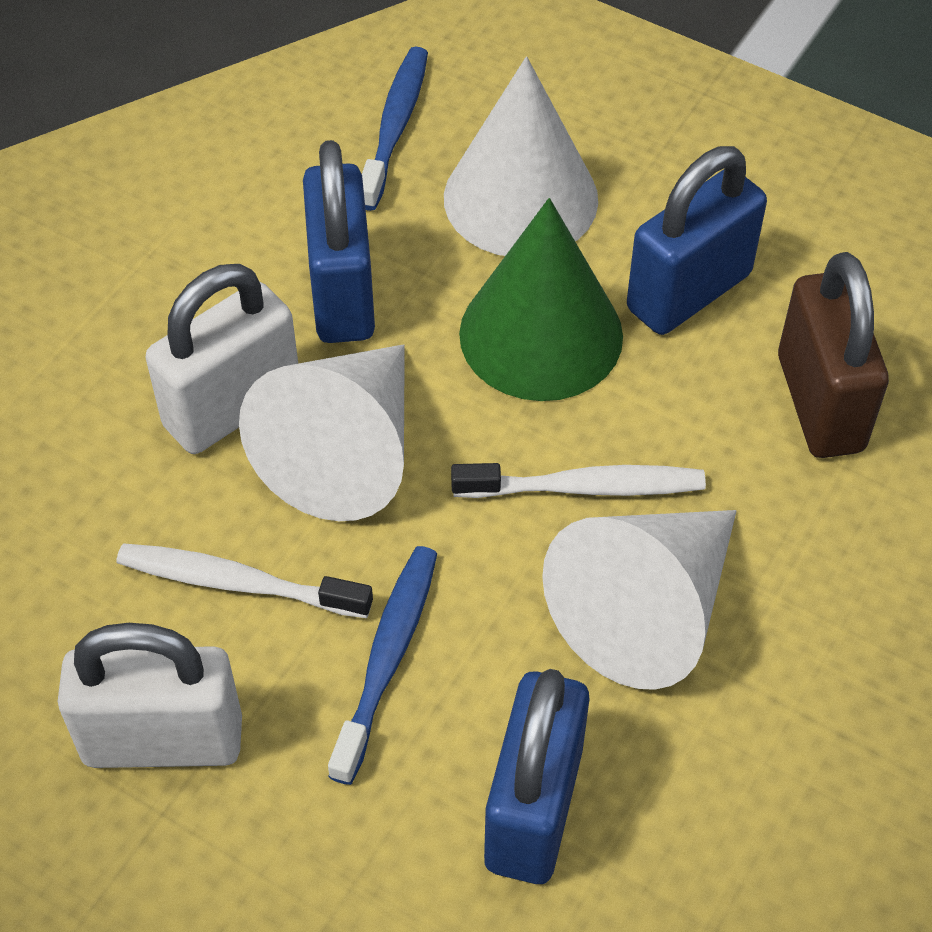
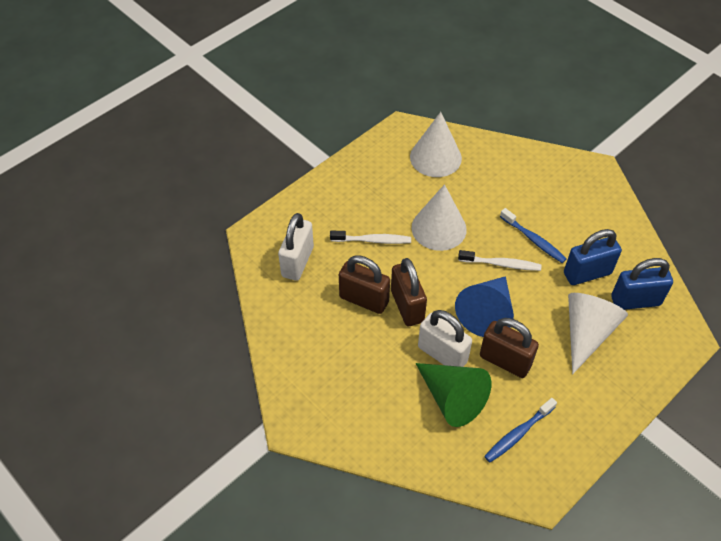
blue cone: 0 -> 1
blue padlock: 3 -> 2
brown padlock: 1 -> 3

